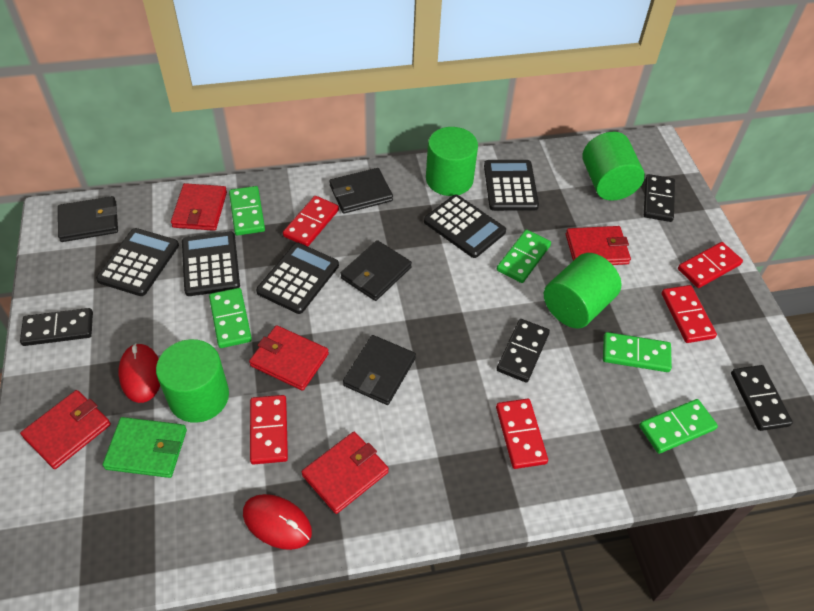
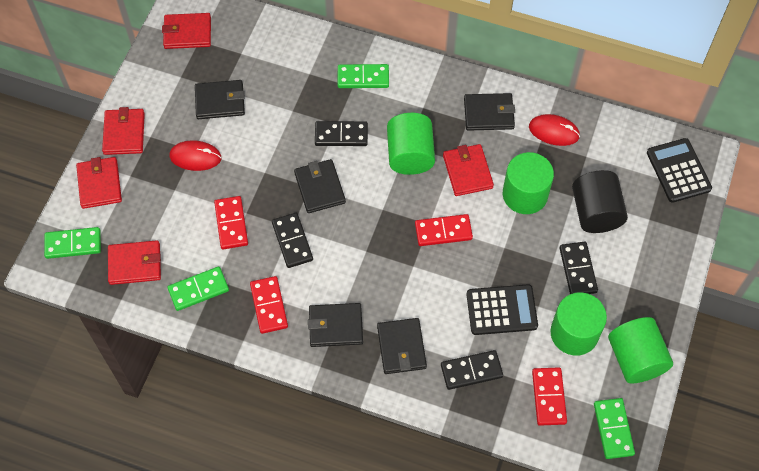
black calculator: 5 -> 2
black cylinder: 0 -> 1
black wallet: 4 -> 5
green domino: 5 -> 4
green wallet: 1 -> 0
red domino: 5 -> 4

